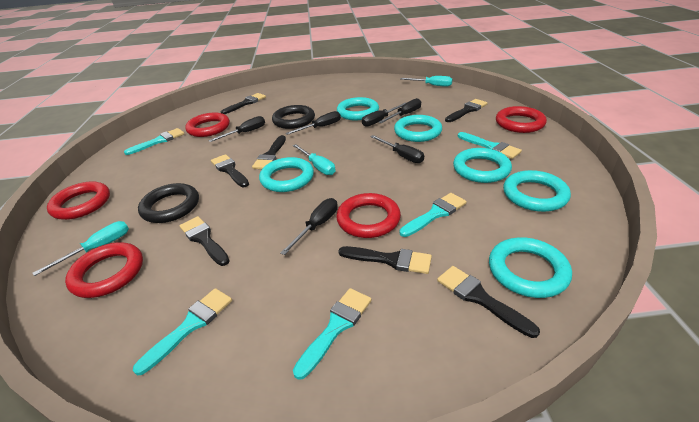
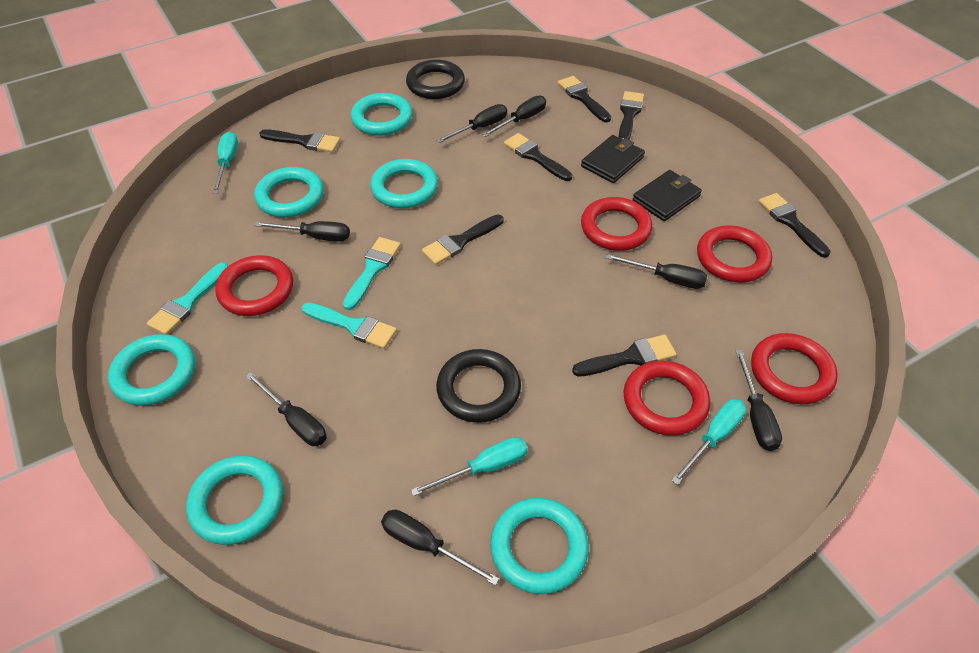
black screwdriver: 6 -> 7
black wallet: 0 -> 2
turquoise brush: 5 -> 3

